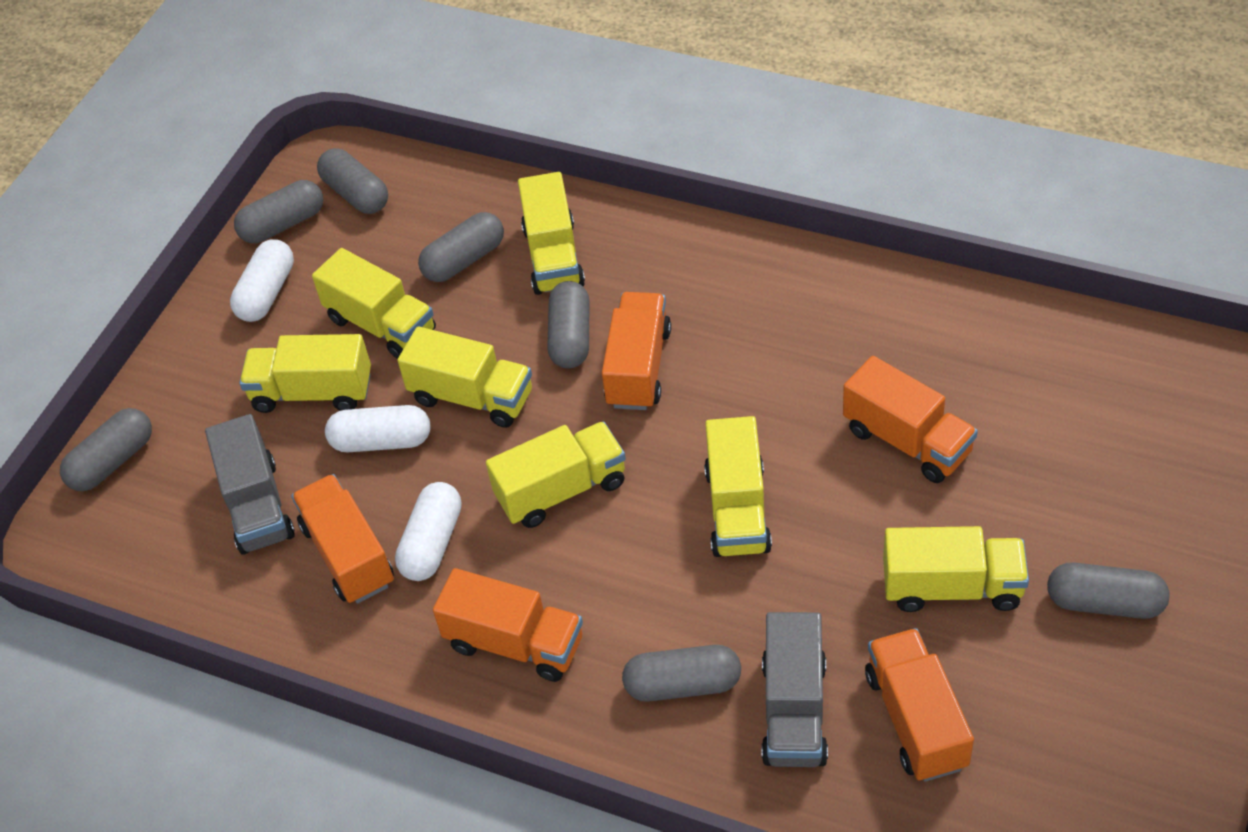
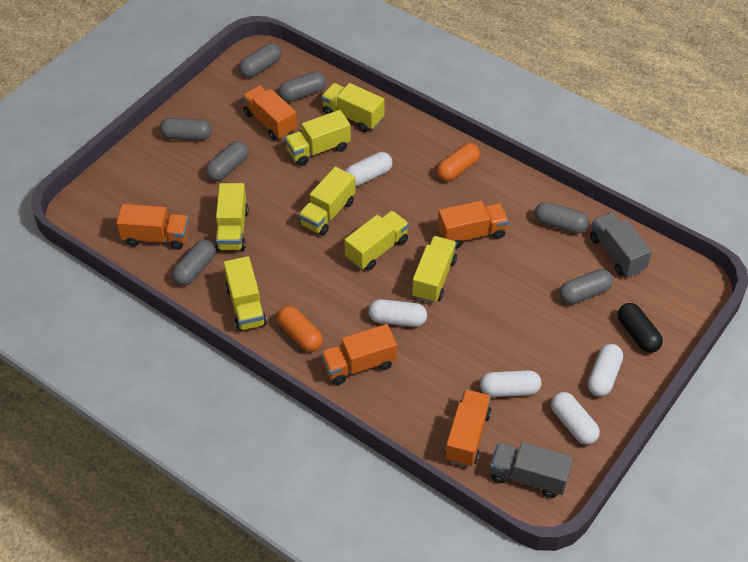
black capsule: 0 -> 1
orange capsule: 0 -> 2
white capsule: 3 -> 5

